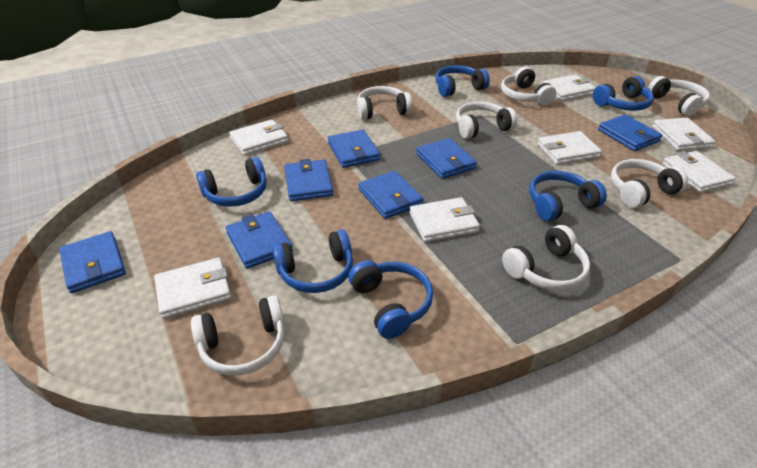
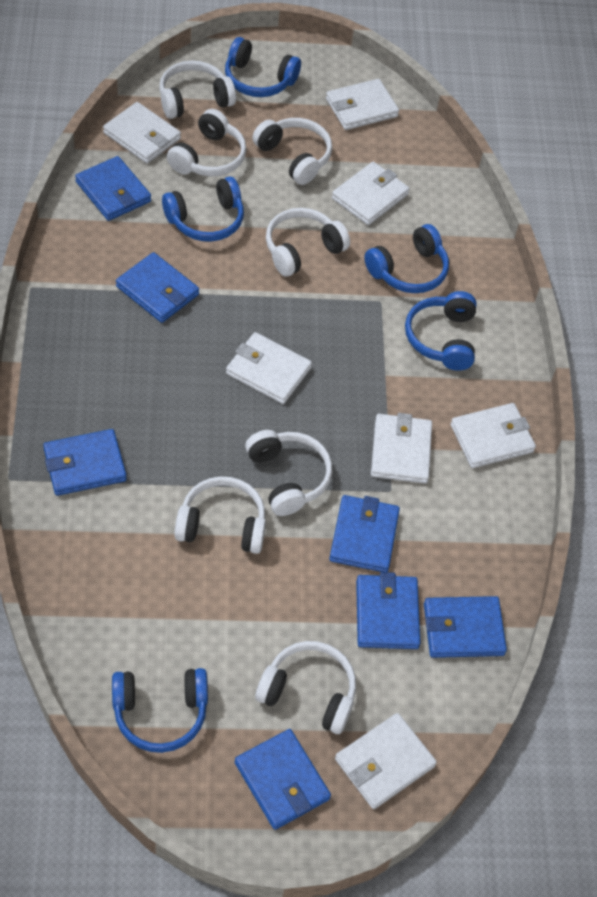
blue headphones: 6 -> 5

